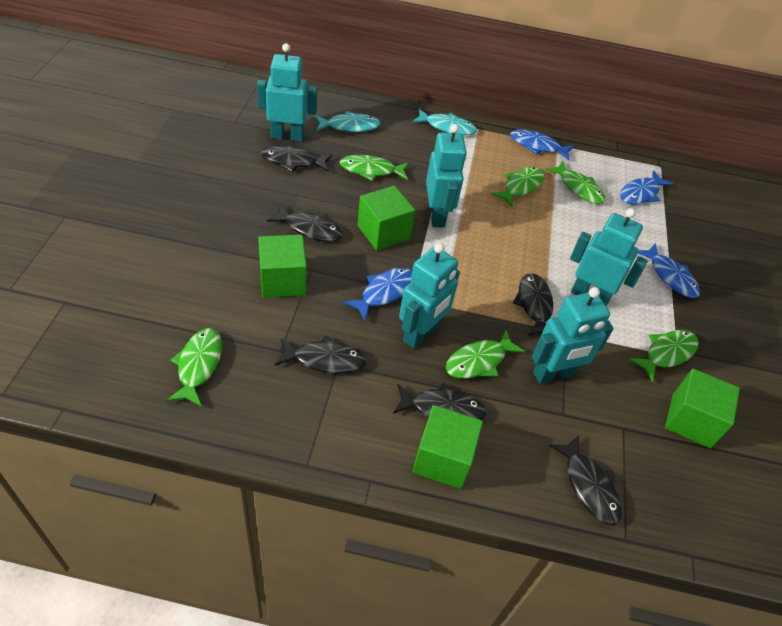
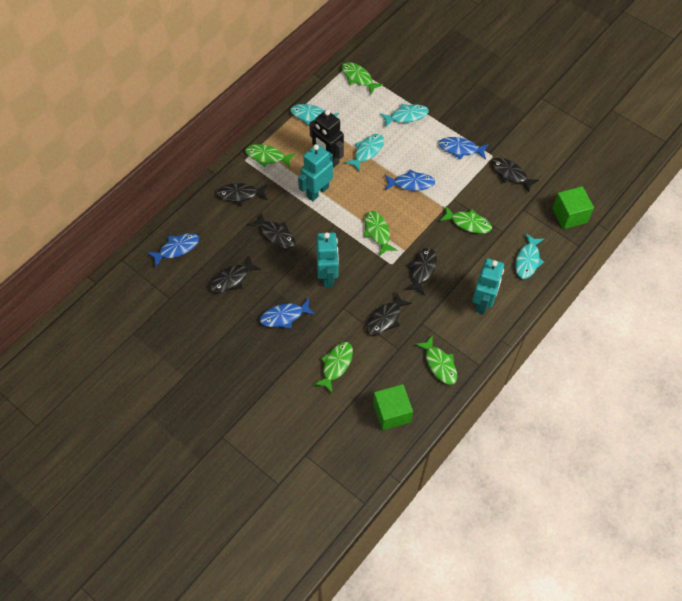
black robot: 0 -> 1
green cube: 4 -> 2
turquoise fish: 2 -> 4
turquoise robot: 5 -> 3

